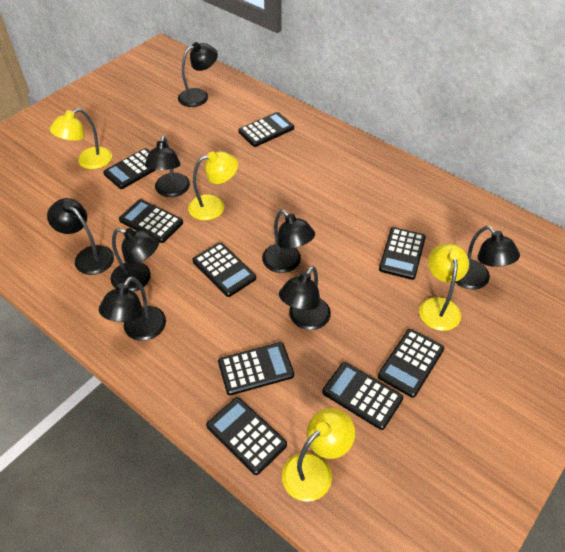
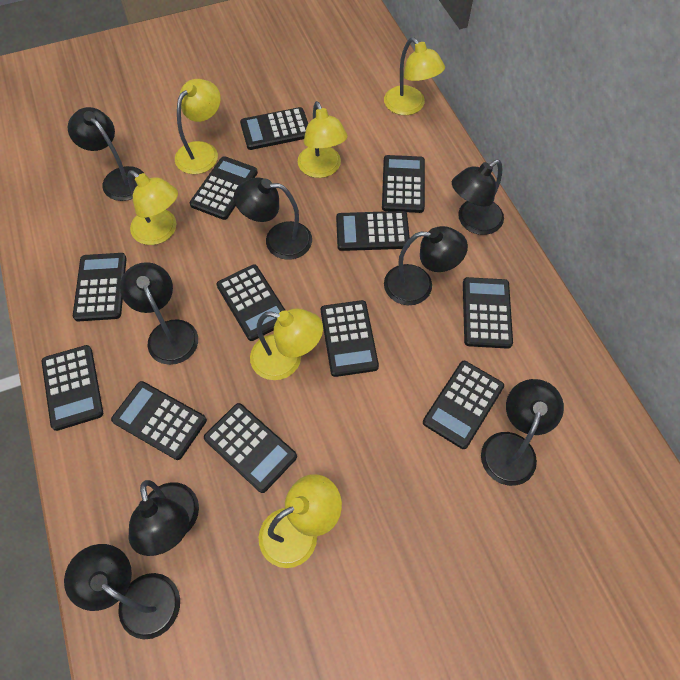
black calculator: 9 -> 12
yellow lamp: 4 -> 6

